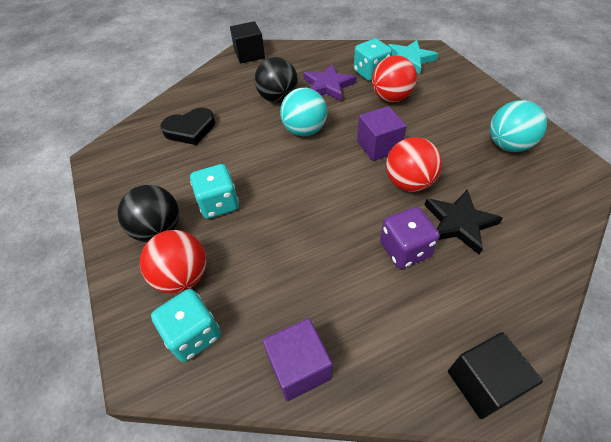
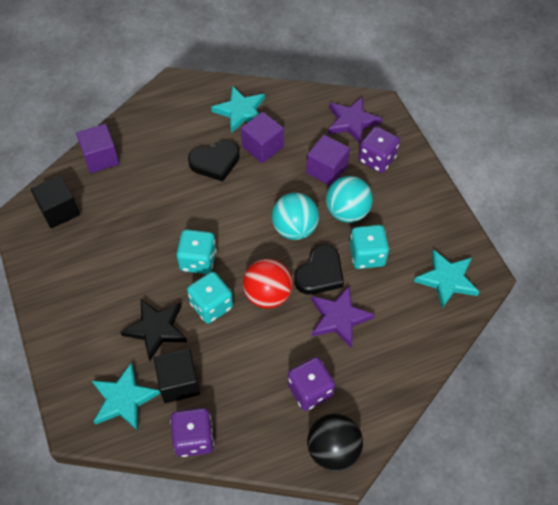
black ball: 2 -> 1
black heart: 1 -> 2
purple cube: 2 -> 3
purple dice: 1 -> 3
purple star: 1 -> 2
red ball: 3 -> 1
turquoise star: 1 -> 3

